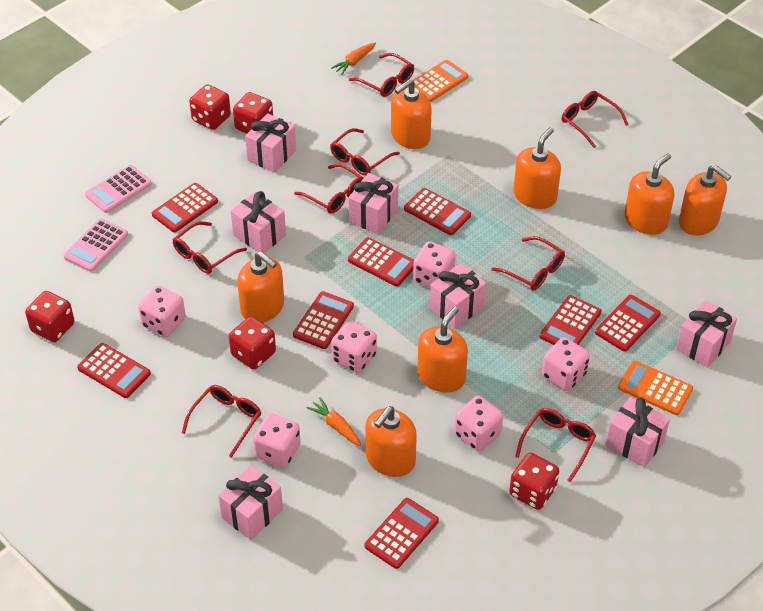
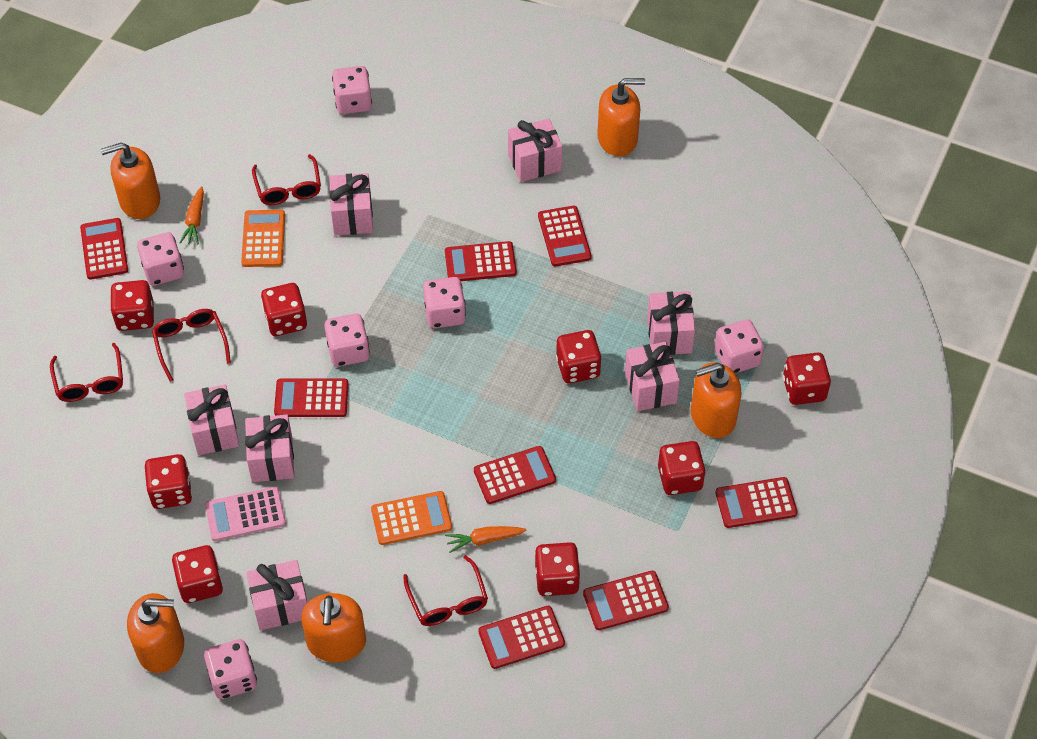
orange soap dispenser: 7 -> 5
pink calculator: 2 -> 1
red dice: 5 -> 8
red glasses: 8 -> 4

